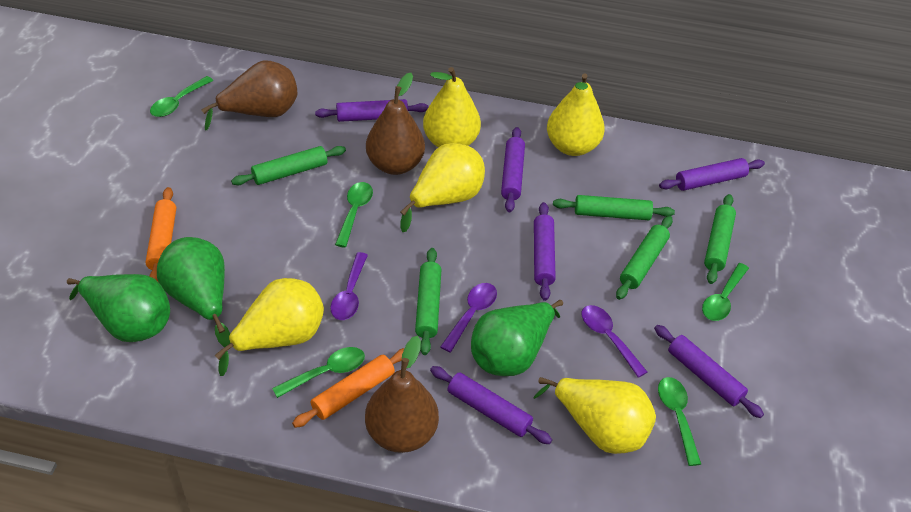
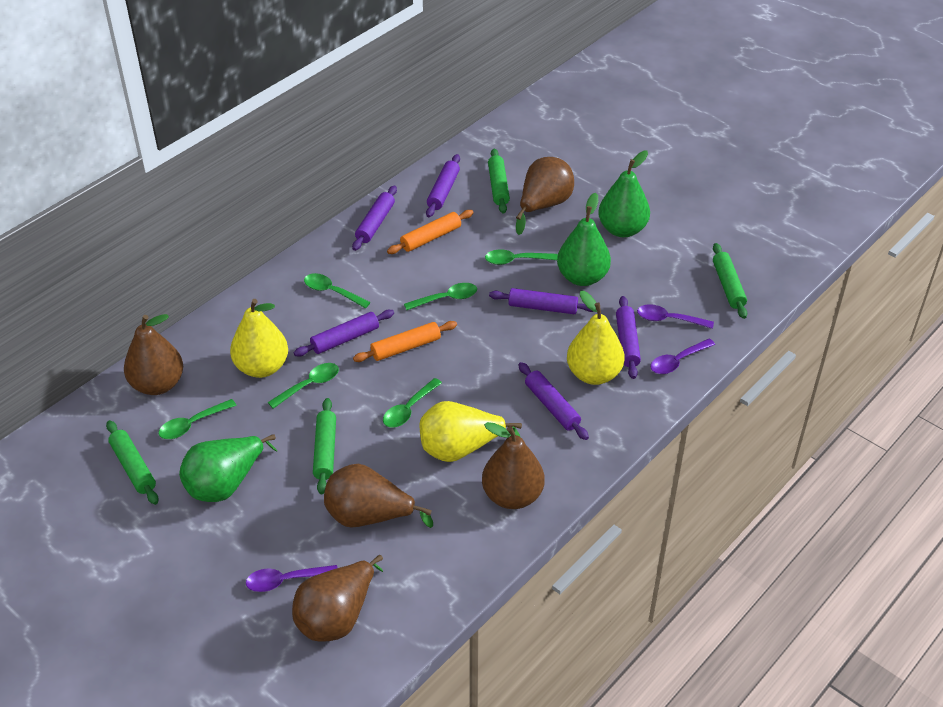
brown pear: 3 -> 5
green rolling pin: 5 -> 4
green spoon: 5 -> 6
yellow pear: 5 -> 3

